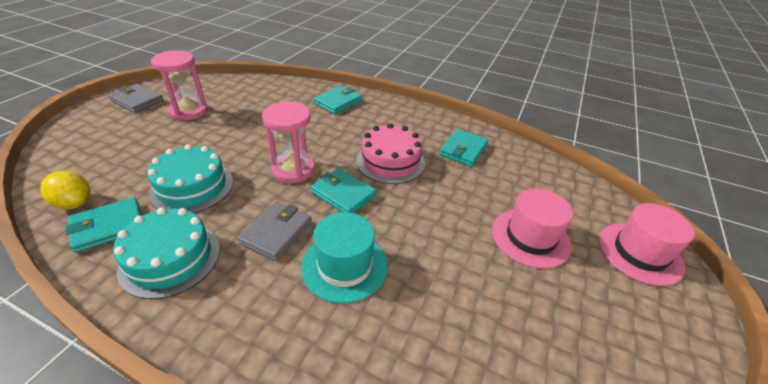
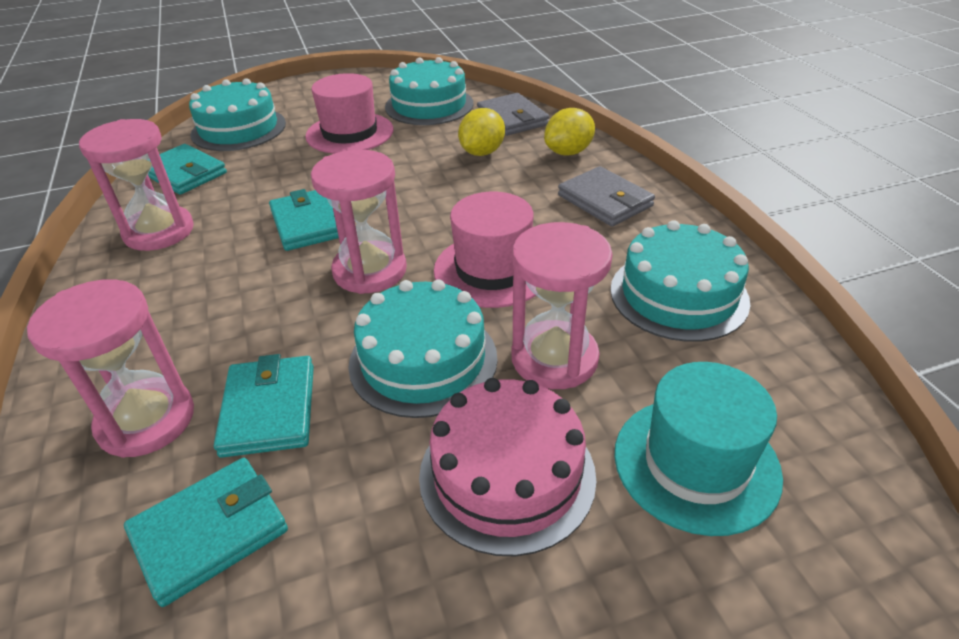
pink hourglass: 2 -> 4
turquoise cake: 2 -> 4
yellow lemon: 1 -> 2

